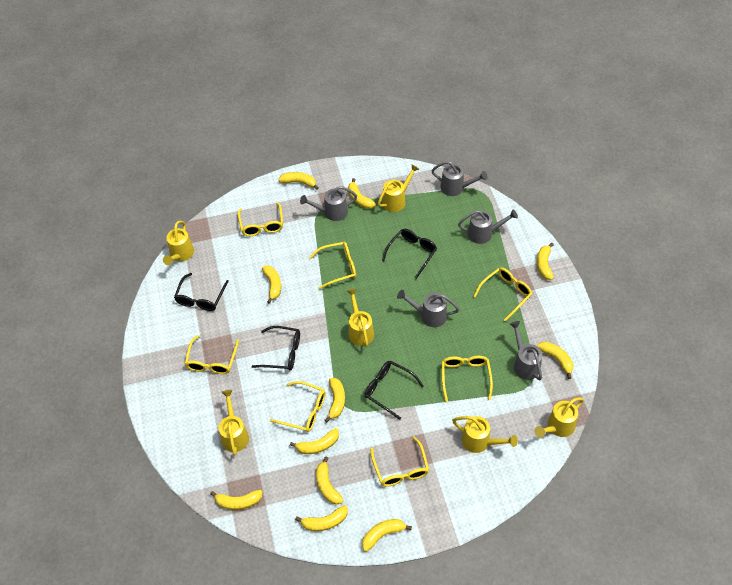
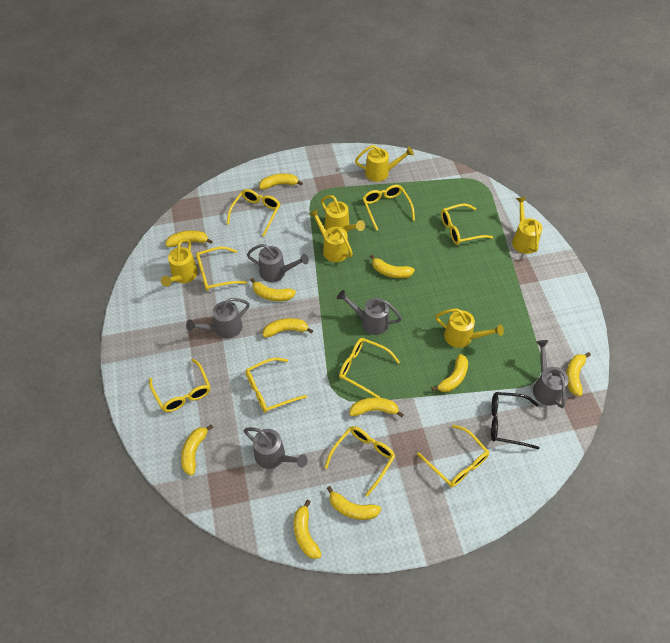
black glasses: 4 -> 1
yellow glasses: 7 -> 9

